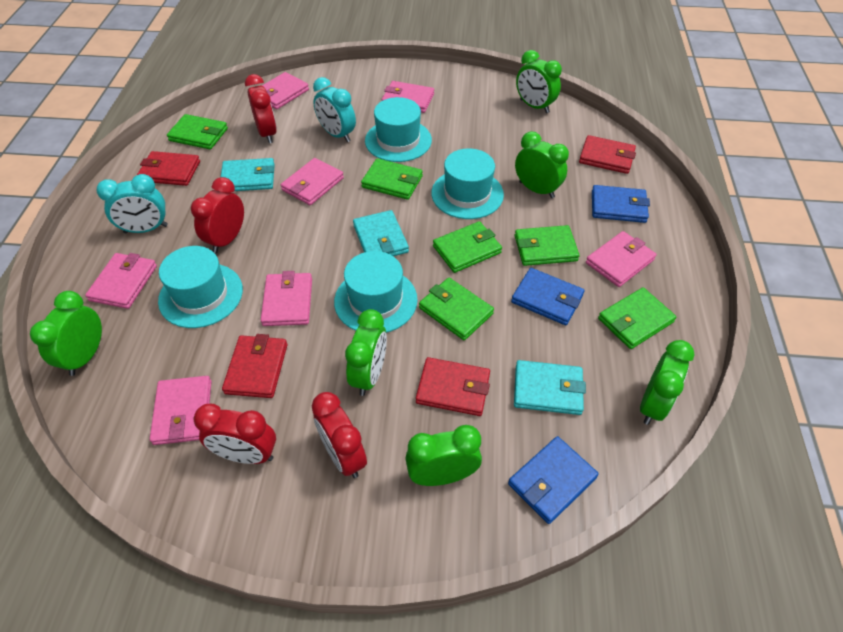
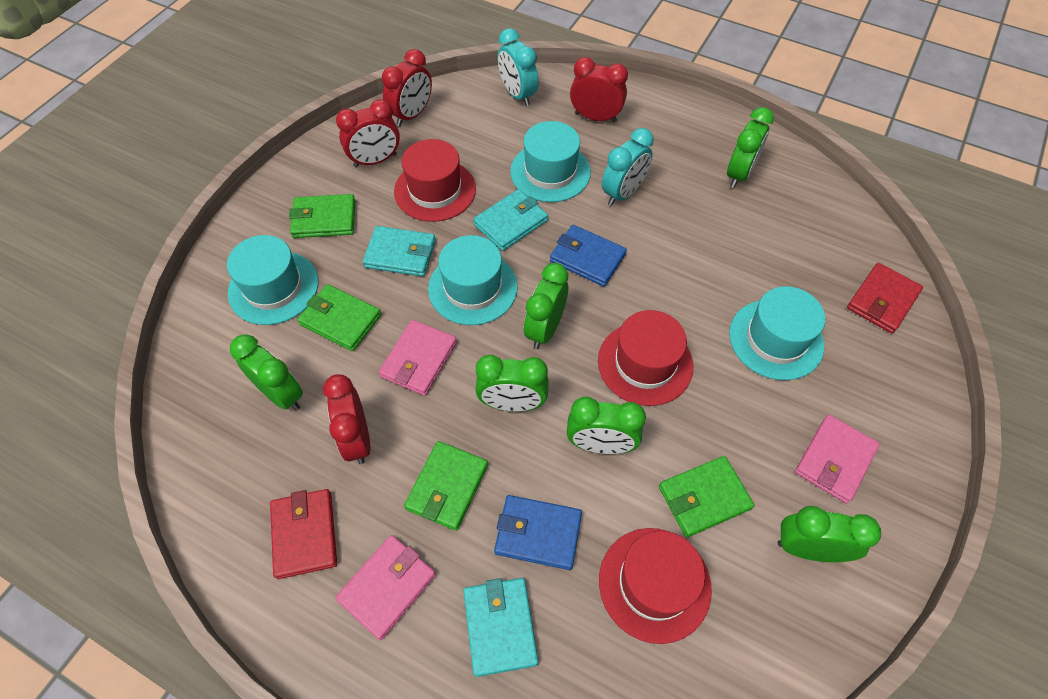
blue wallet: 3 -> 2
green wallet: 6 -> 4
pink wallet: 7 -> 3
red hat: 0 -> 3
red wallet: 4 -> 2

